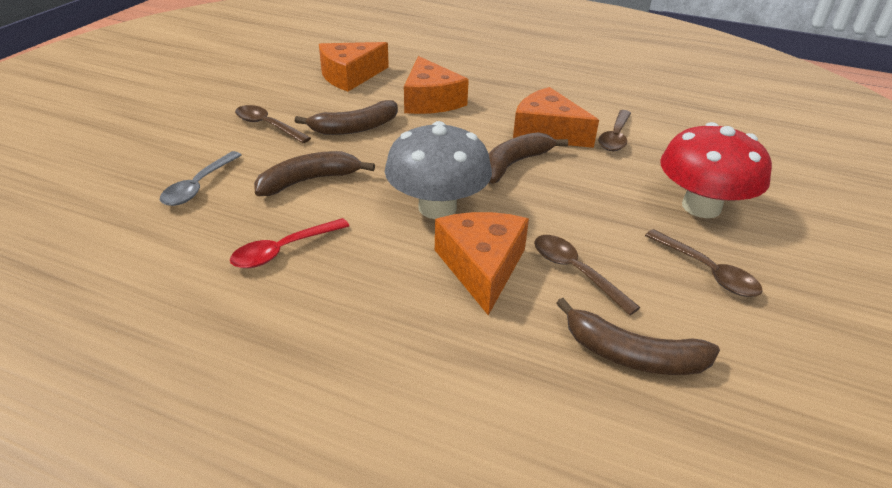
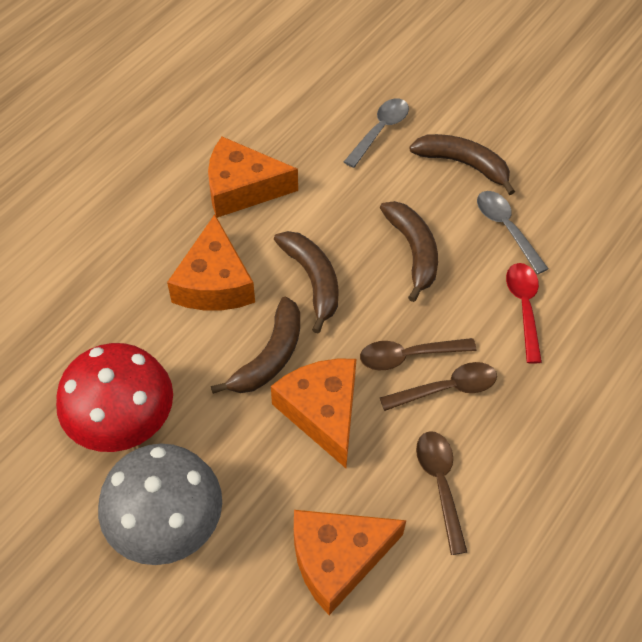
brown spoon: 4 -> 3
grey spoon: 1 -> 2

